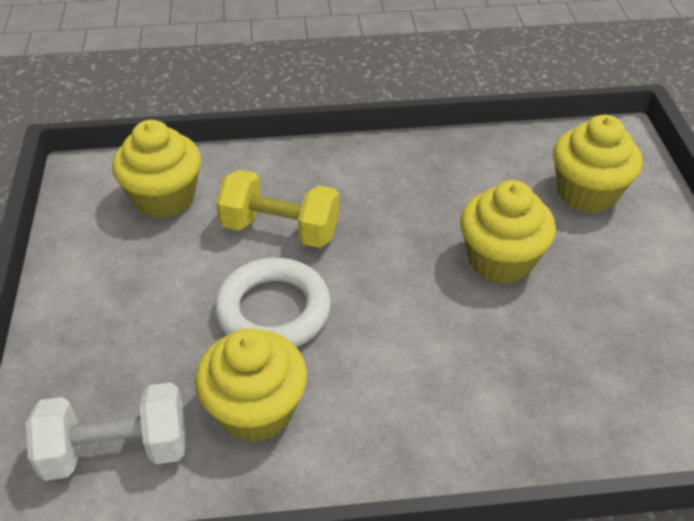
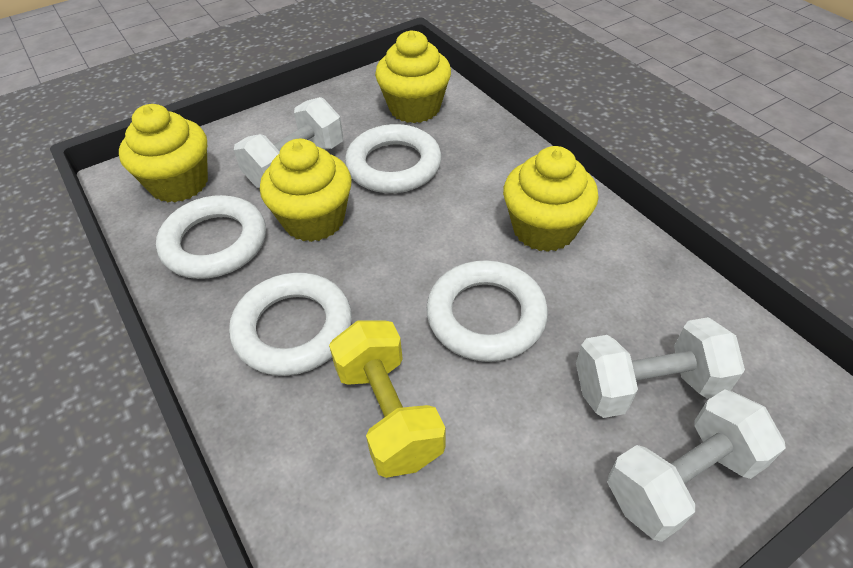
white dumbbell: 1 -> 3
white ring: 1 -> 4

